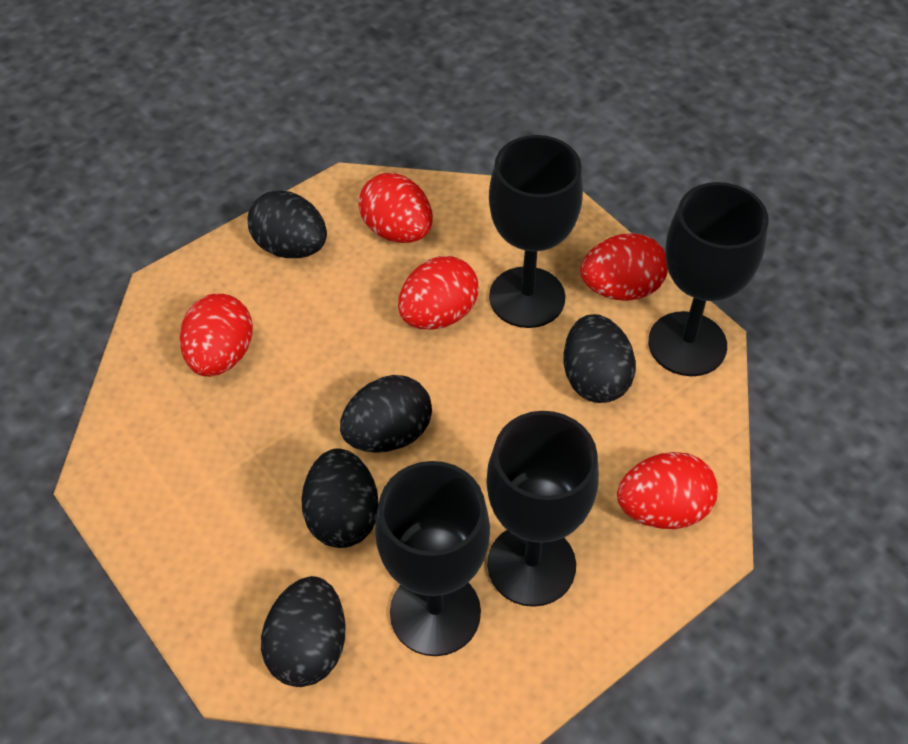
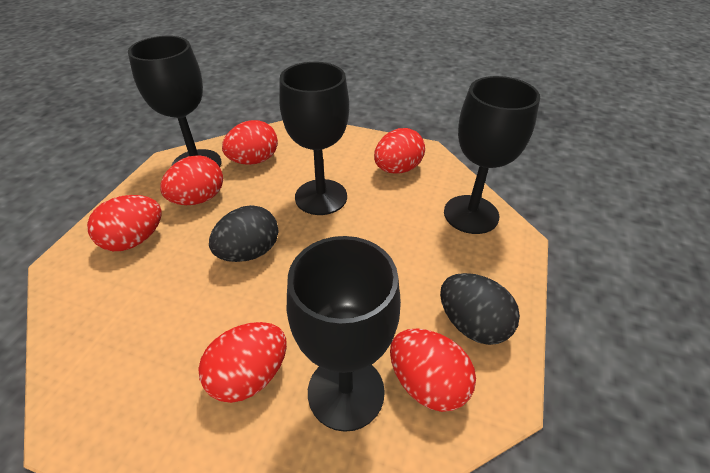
black egg: 5 -> 2
red egg: 5 -> 6

